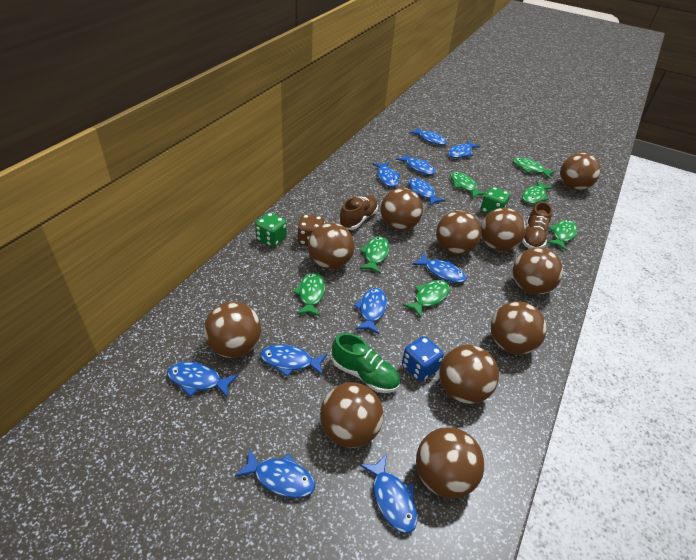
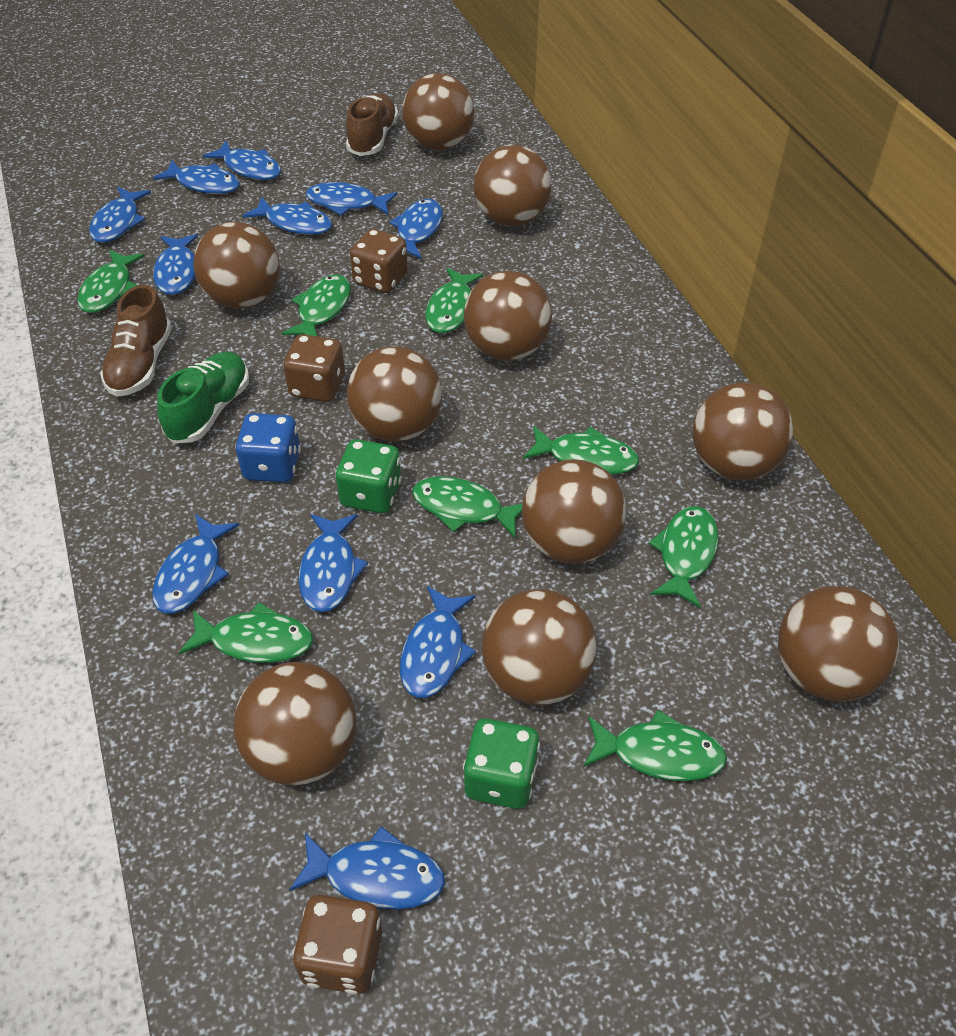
brown ball: 11 -> 10
brown dice: 1 -> 3
green fish: 7 -> 8

